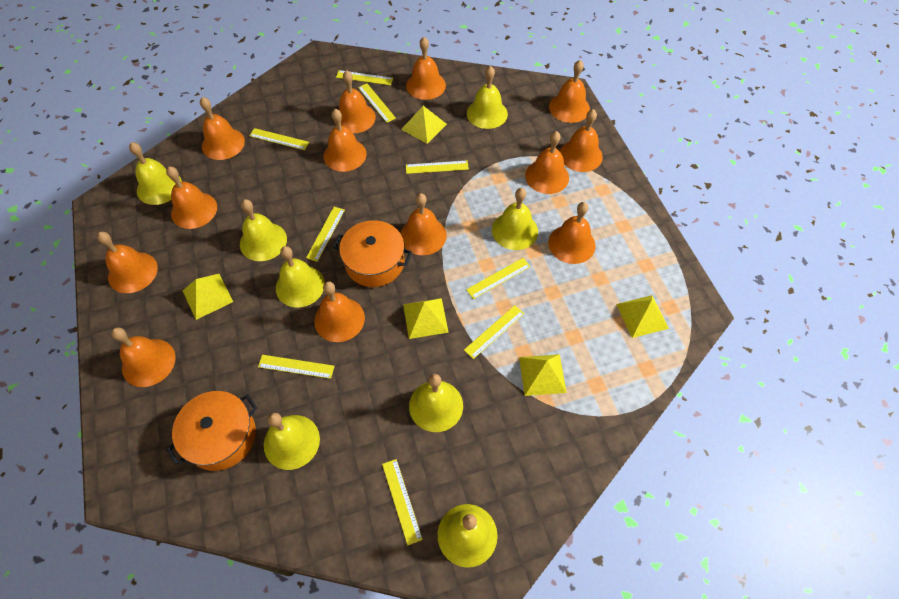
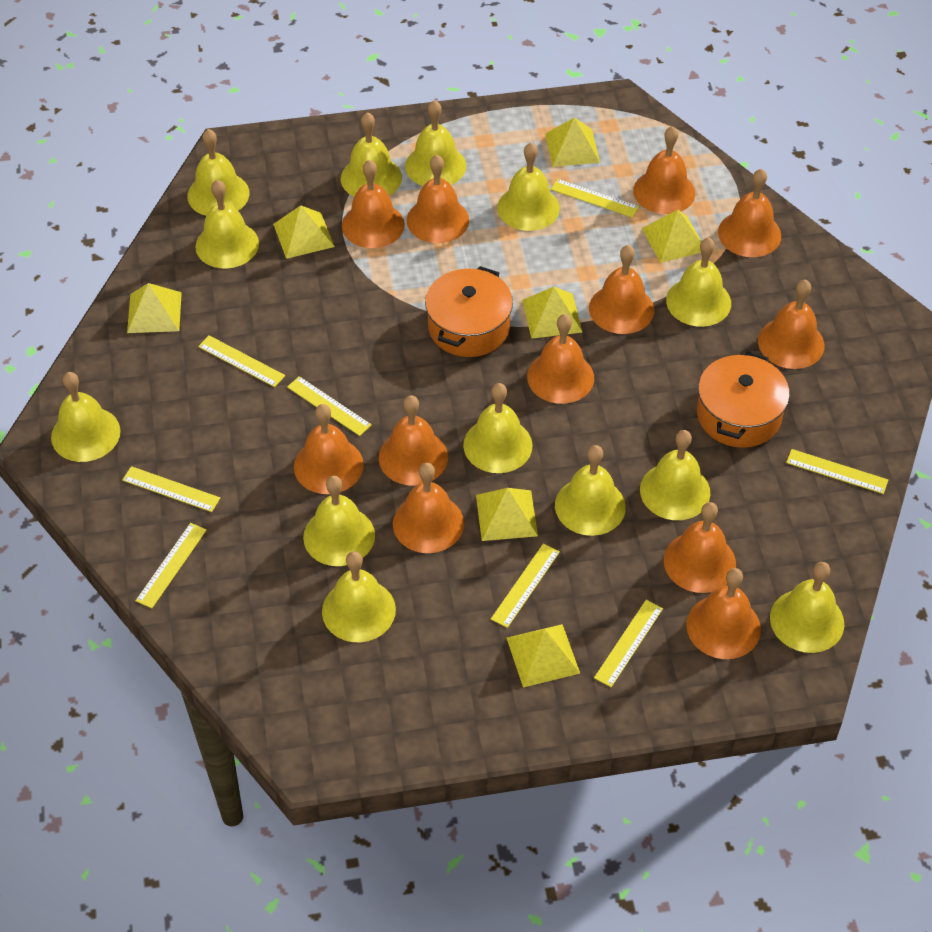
orange bell: 13 -> 12
yellow bell: 8 -> 13
yellow pyramid: 5 -> 7
yellow ruler: 9 -> 8

